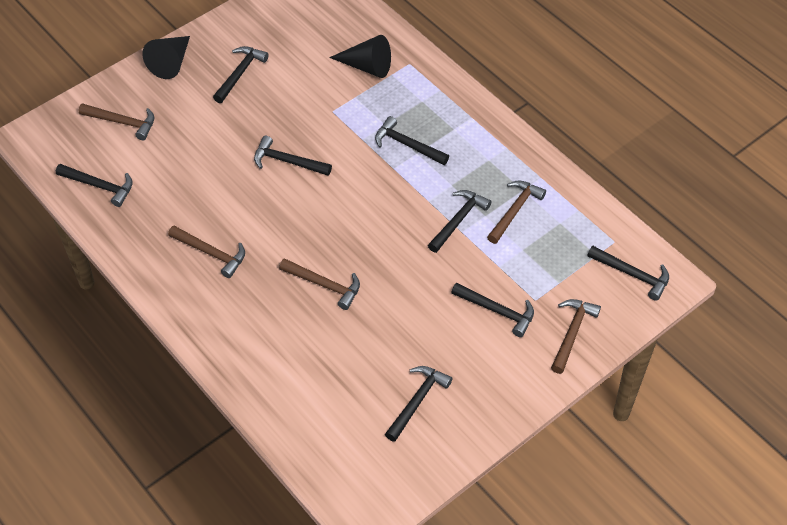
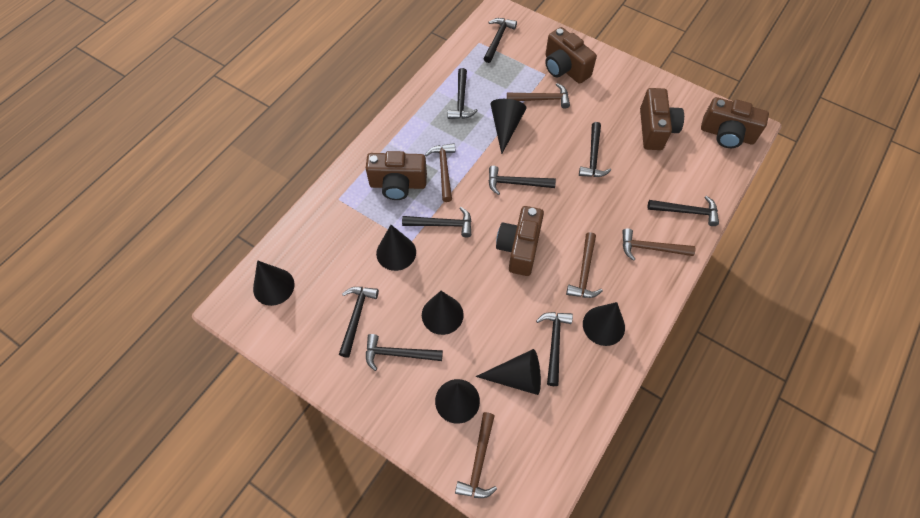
black cone: 2 -> 7
black hammer: 8 -> 9
brown camera: 0 -> 5

